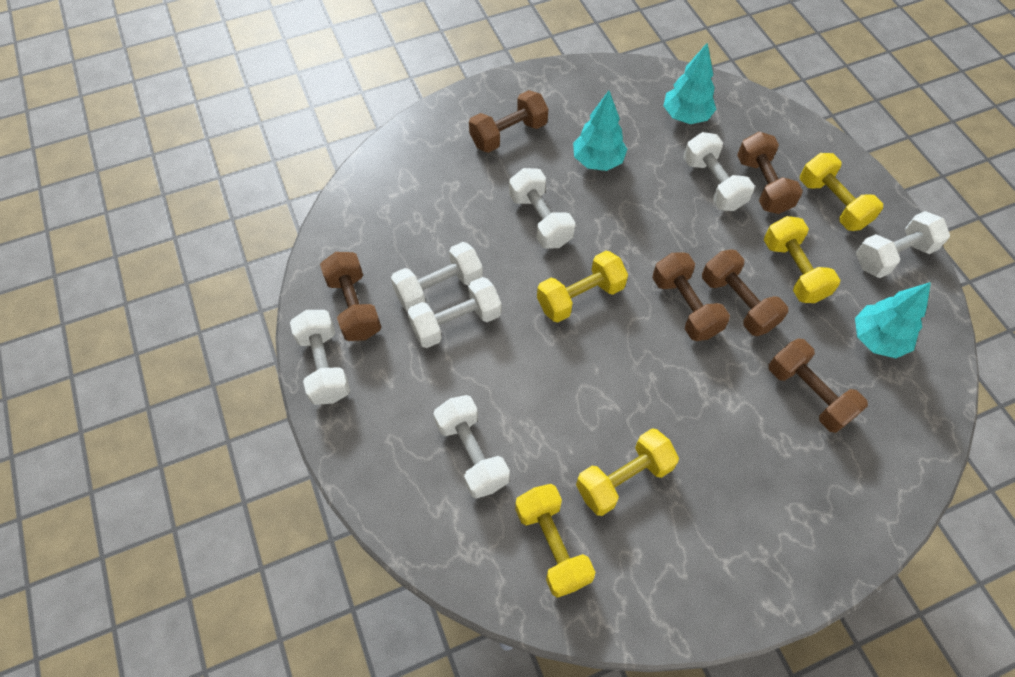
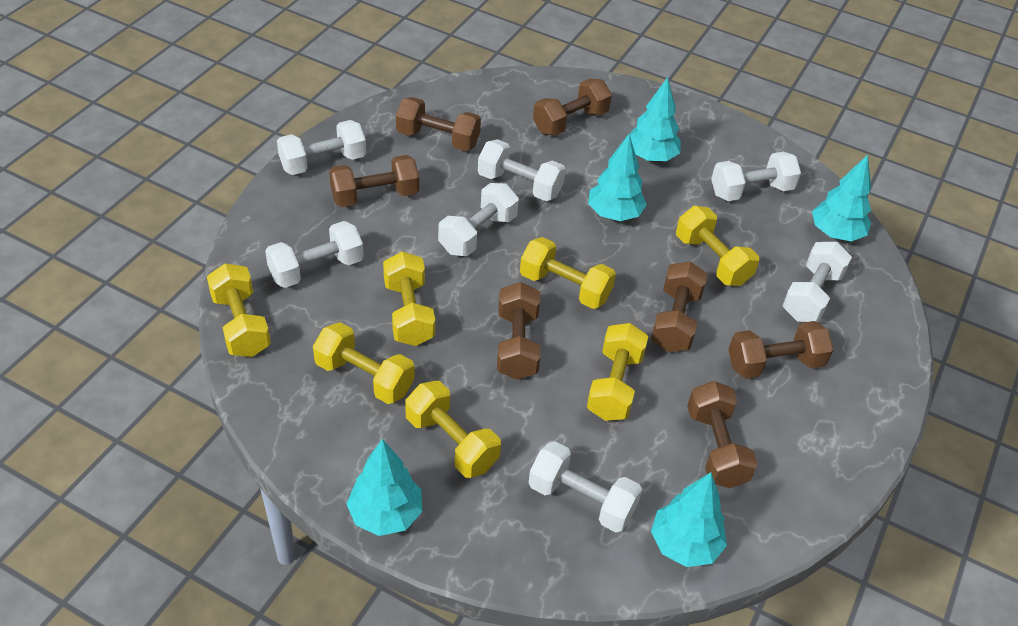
brown dumbbell: 6 -> 7
turquoise tree: 3 -> 5
yellow dumbbell: 5 -> 7

